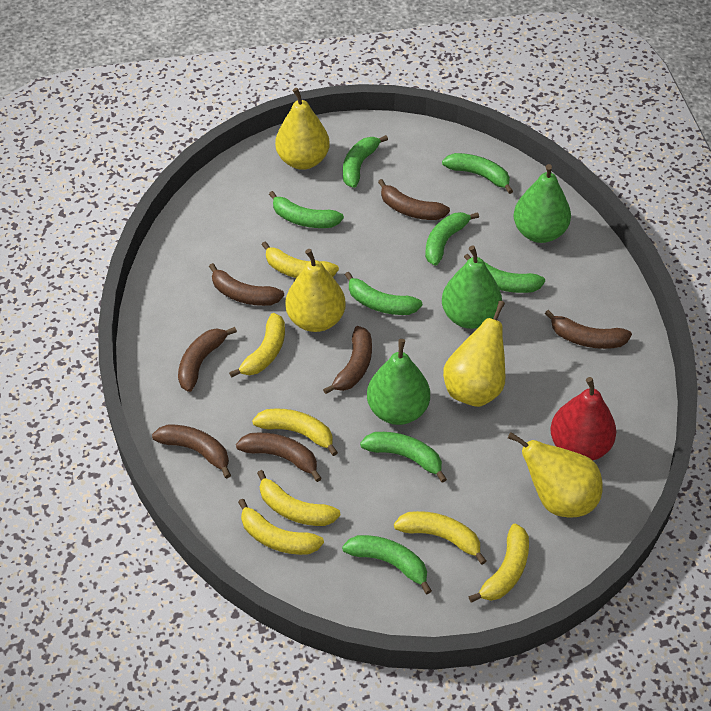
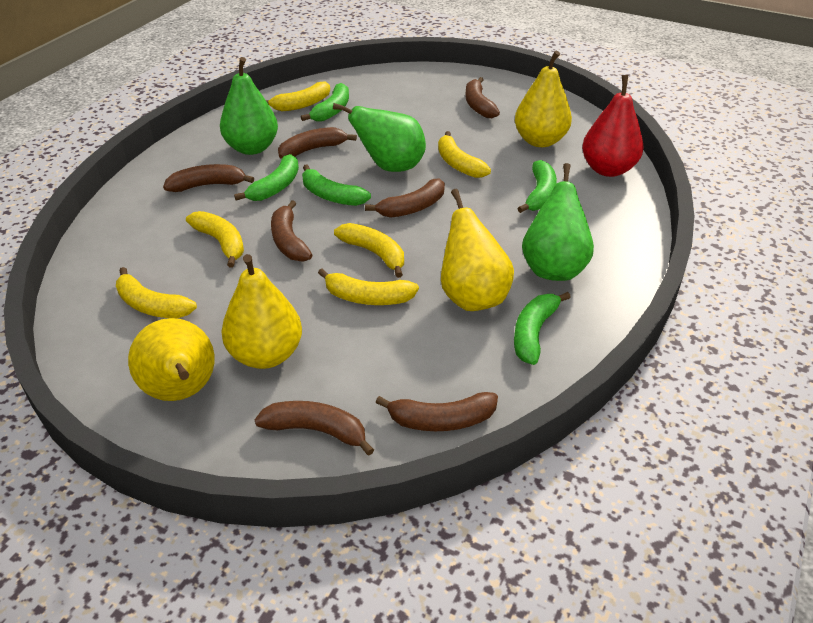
green banana: 8 -> 5
yellow banana: 7 -> 6

